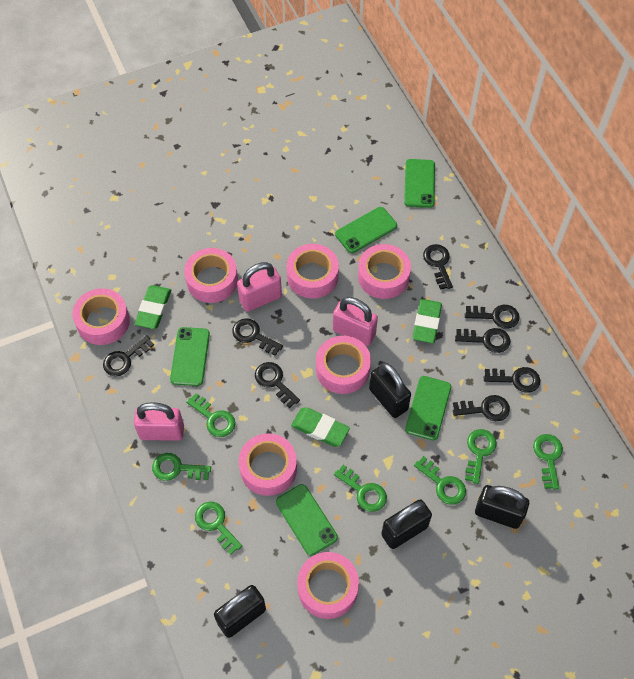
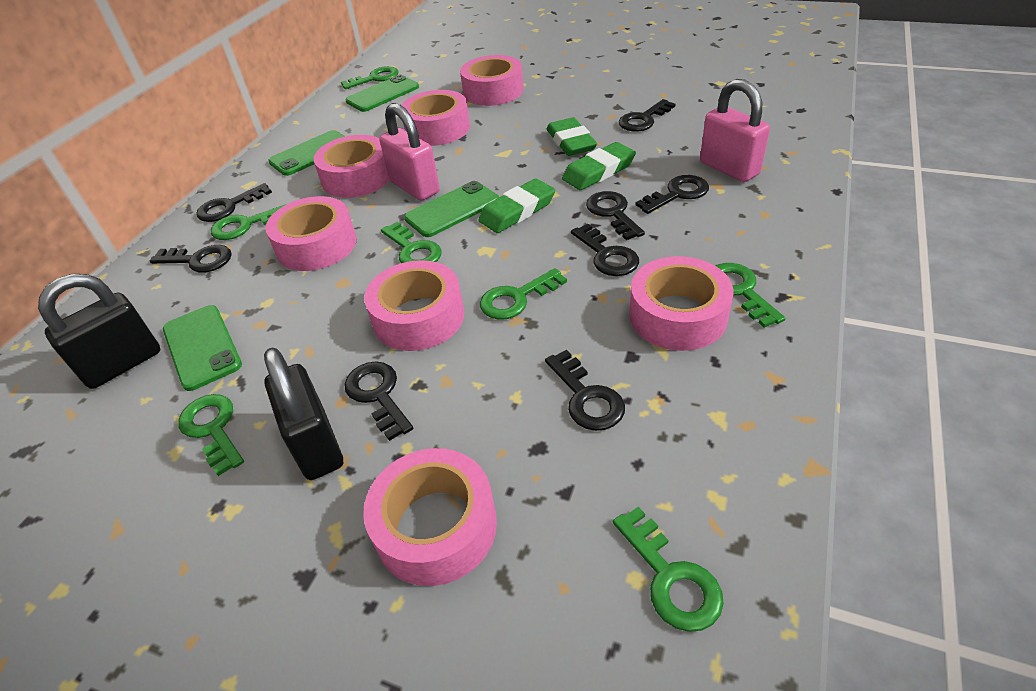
black padlock: 4 -> 2
green phone: 5 -> 4
pink padlock: 3 -> 2

